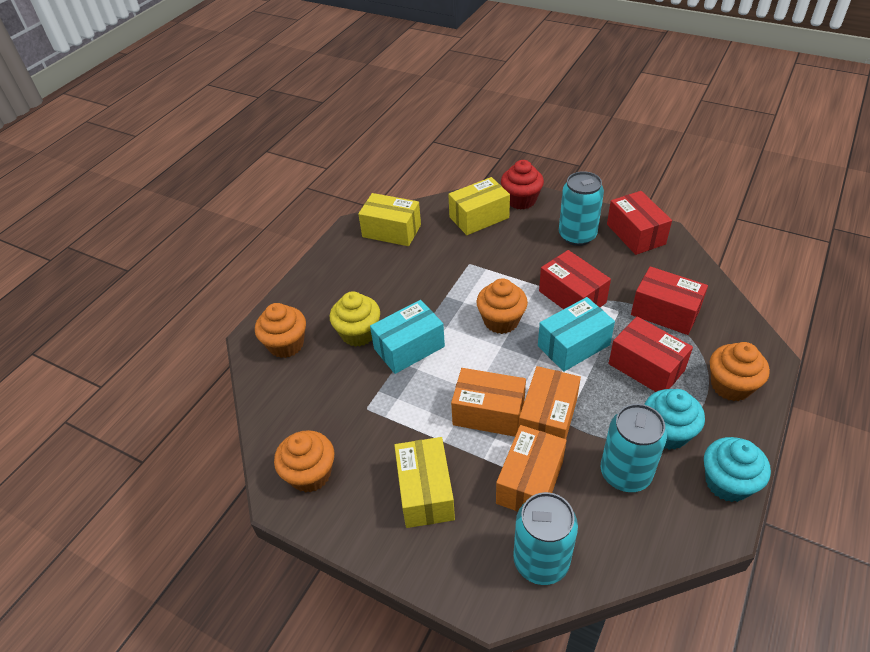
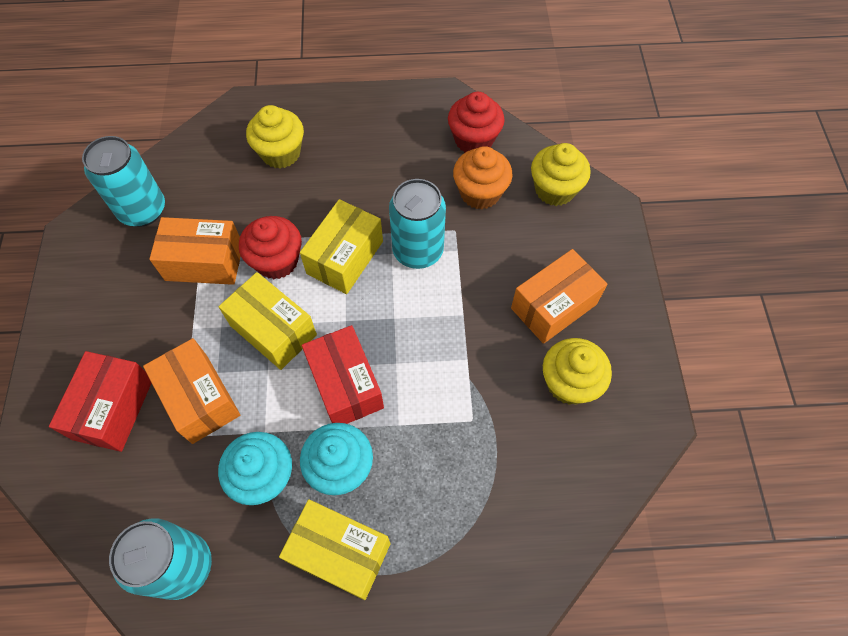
orange cupcake: 4 -> 1
red box: 4 -> 2
red cupcake: 1 -> 2
turquoise box: 2 -> 0
yellow cupcake: 1 -> 3

